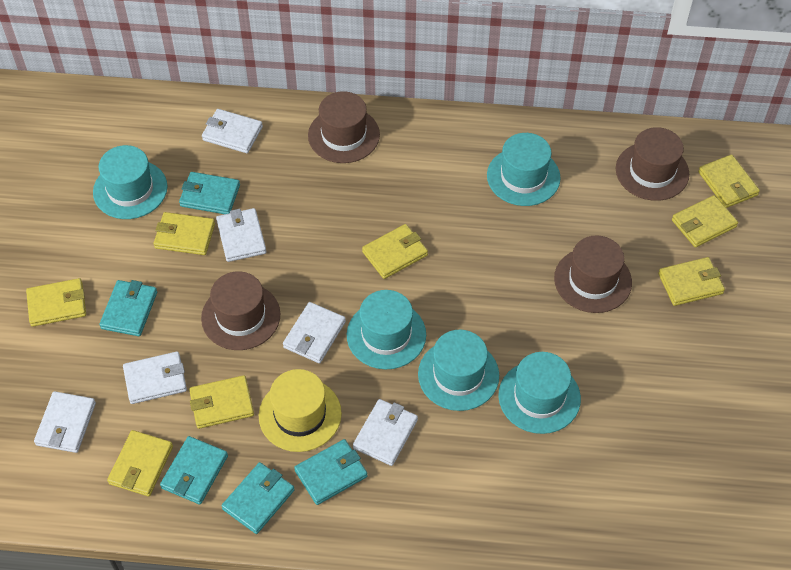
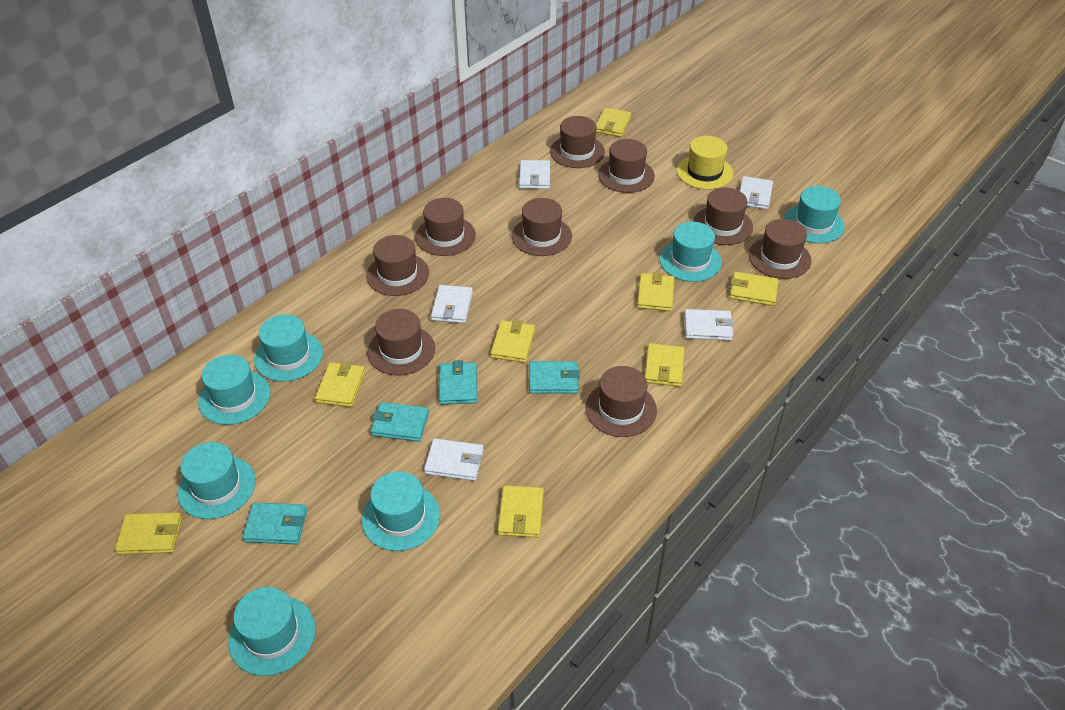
brown hat: 4 -> 9
turquoise hat: 5 -> 7
turquoise wallet: 5 -> 4
white wallet: 6 -> 5

